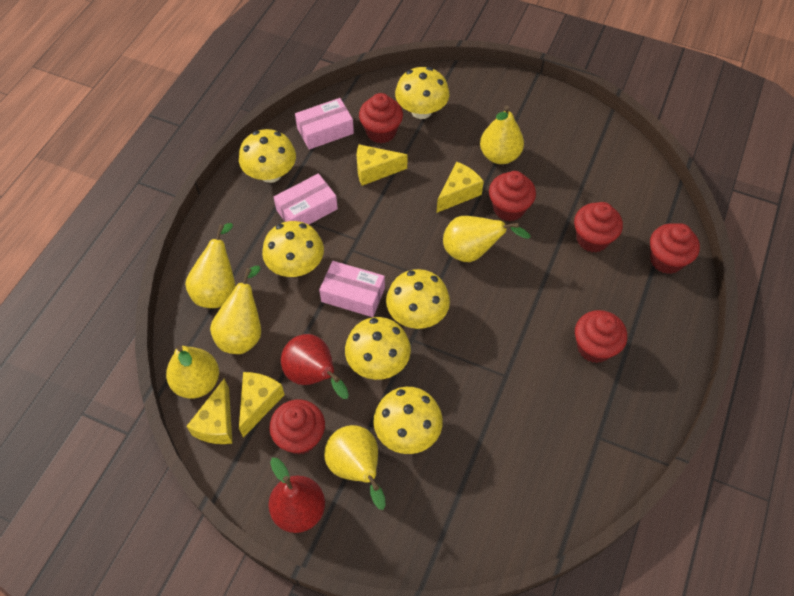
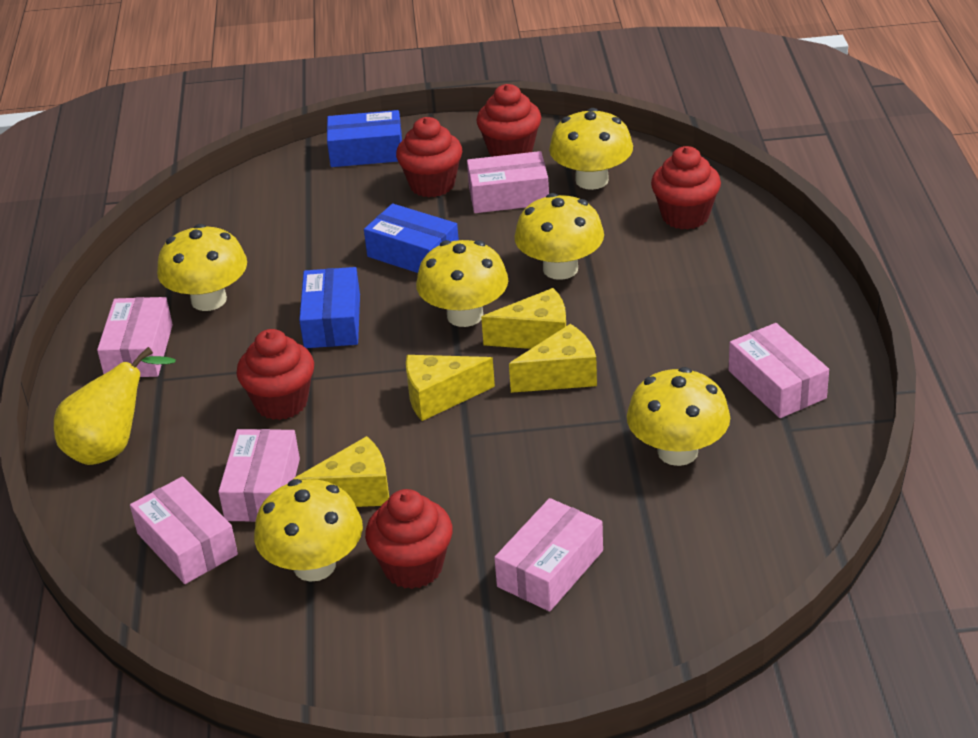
blue box: 0 -> 3
pink box: 3 -> 6
red cupcake: 6 -> 5
red pear: 2 -> 0
yellow pear: 6 -> 1

